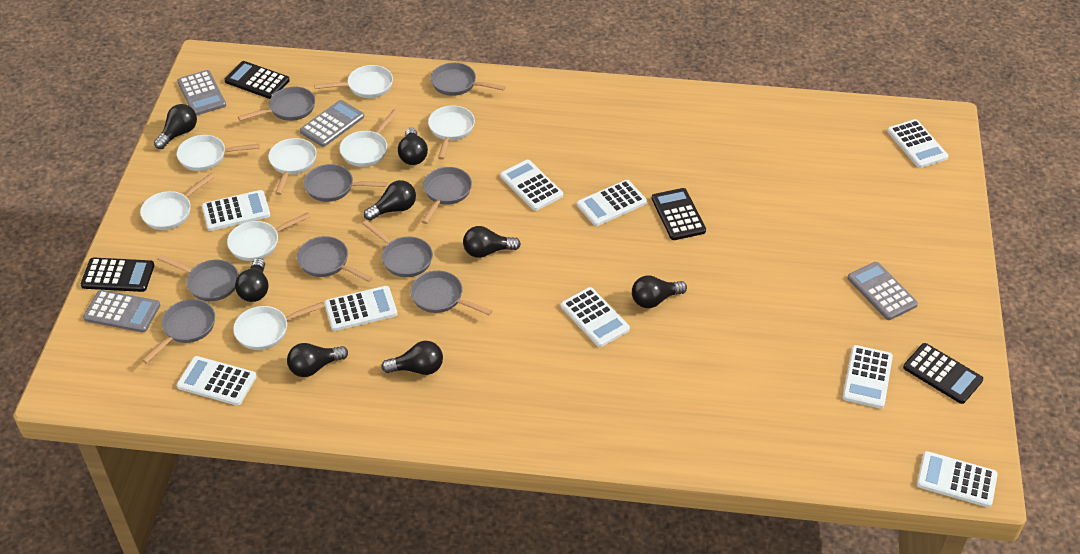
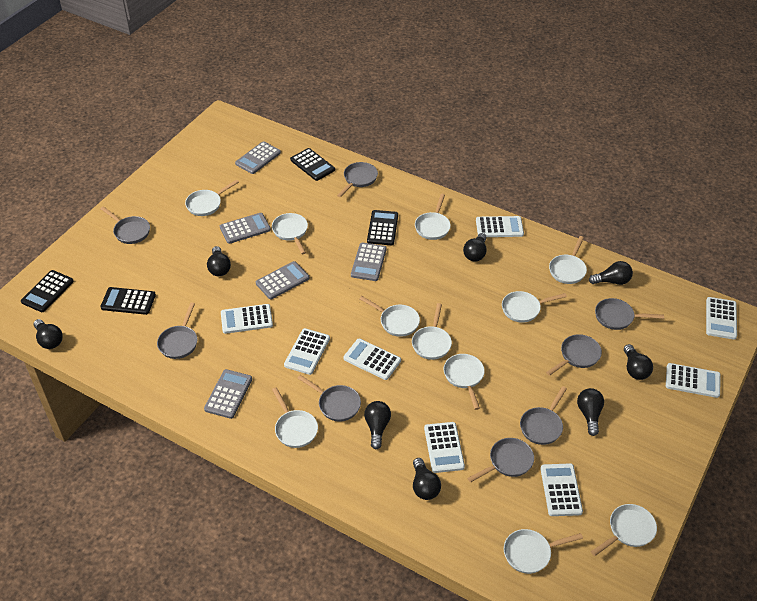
grey calculator: 4 -> 5
grey pan: 9 -> 8
white calculator: 9 -> 8
white pan: 8 -> 11

